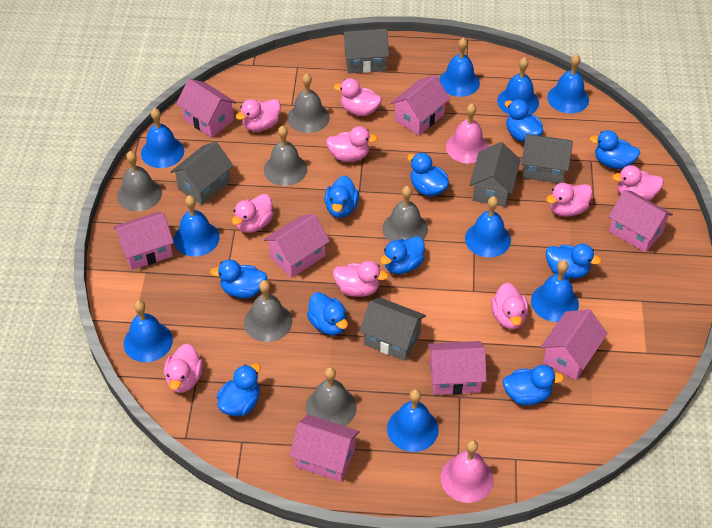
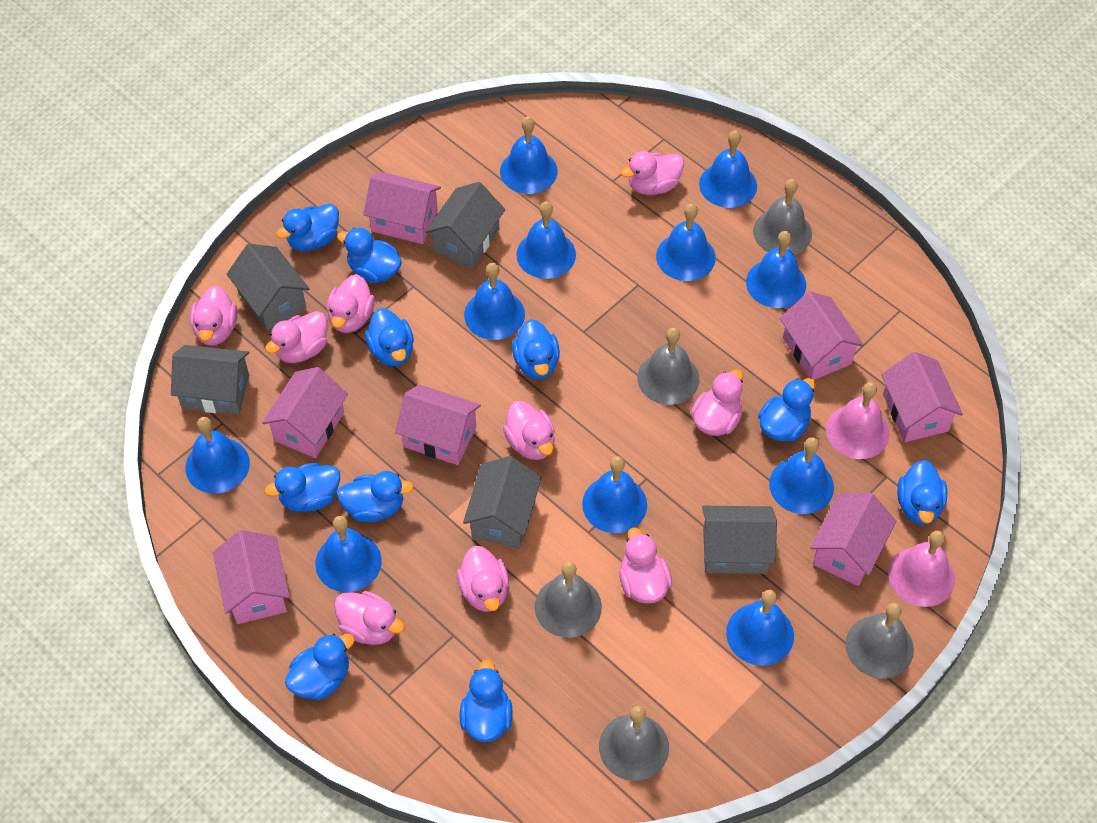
blue bell: 9 -> 11
grey bell: 6 -> 5
pink house: 8 -> 7

